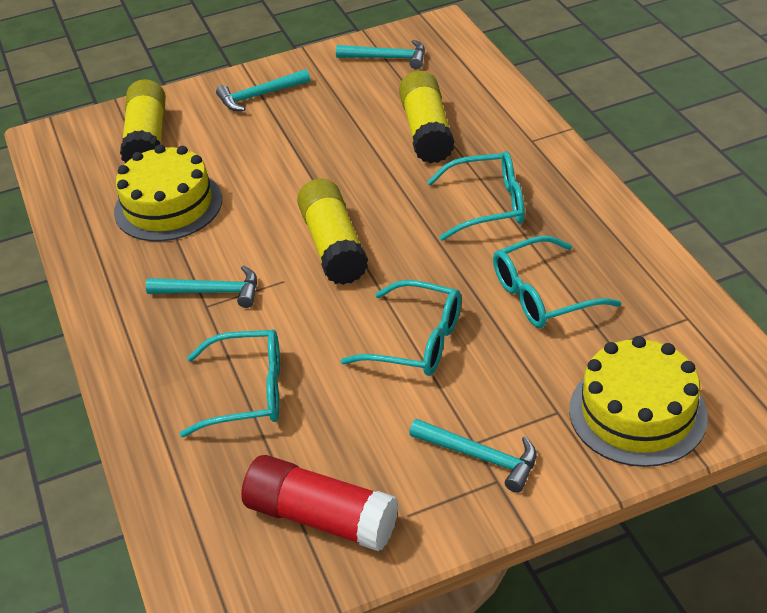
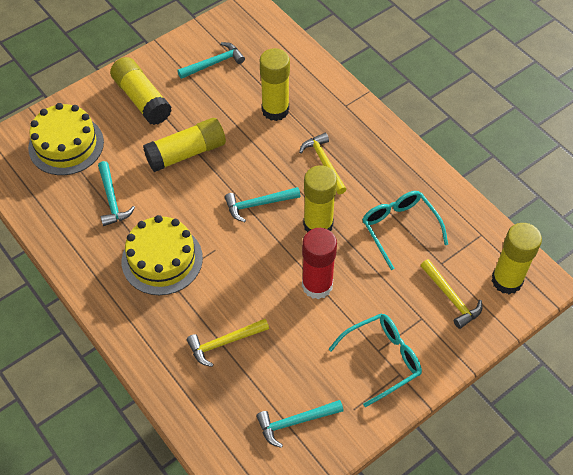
turquoise glasses: 4 -> 2
yellow glue stick: 3 -> 5
yellow hammer: 0 -> 3

